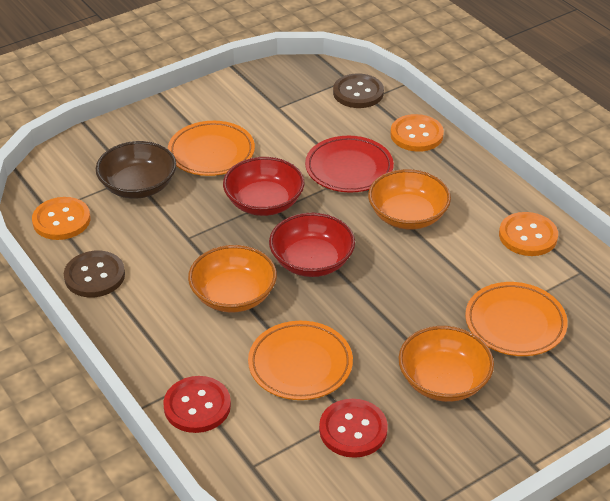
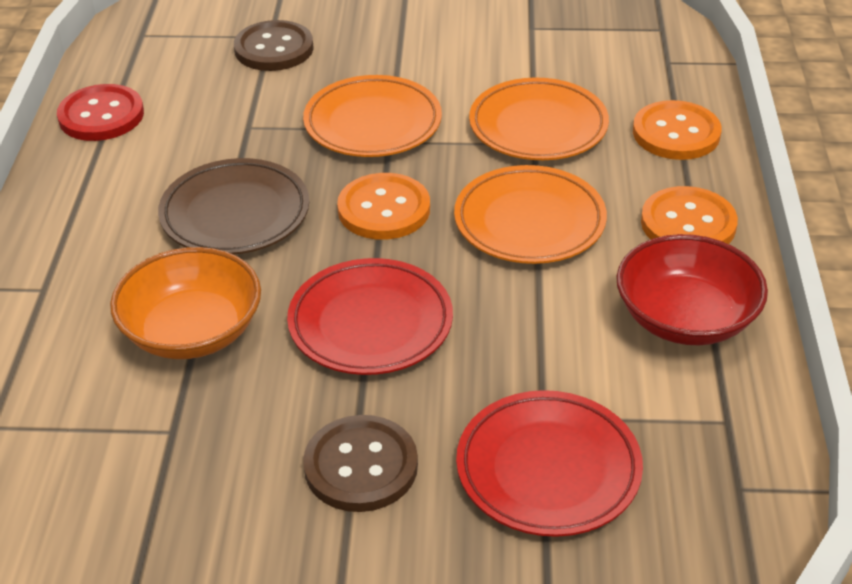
brown bowl: 1 -> 0
brown plate: 0 -> 1
orange bowl: 3 -> 1
red bowl: 2 -> 1
red button: 2 -> 1
red plate: 1 -> 2

